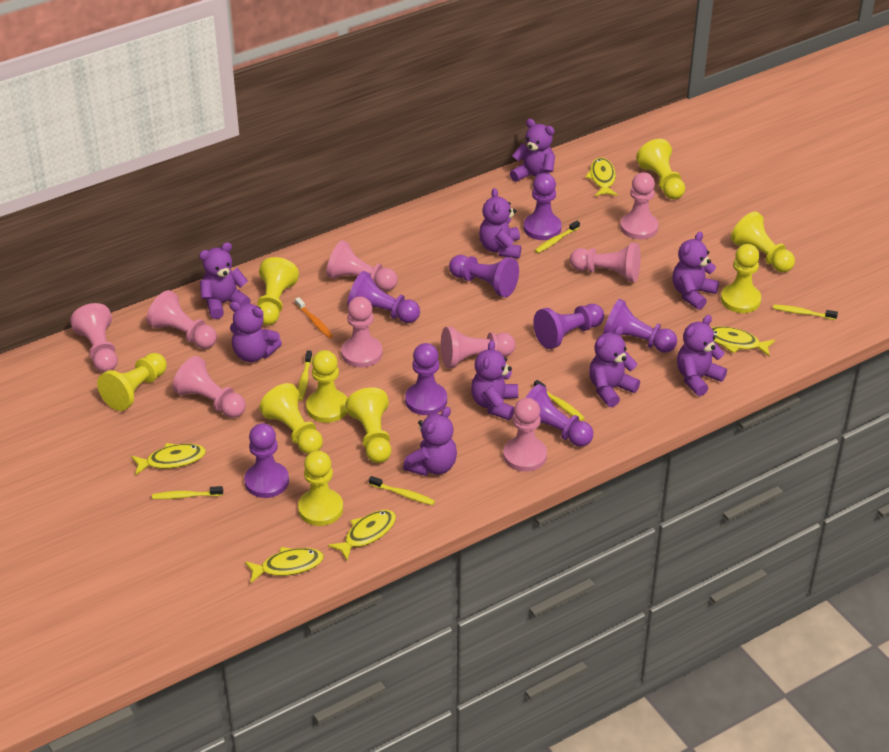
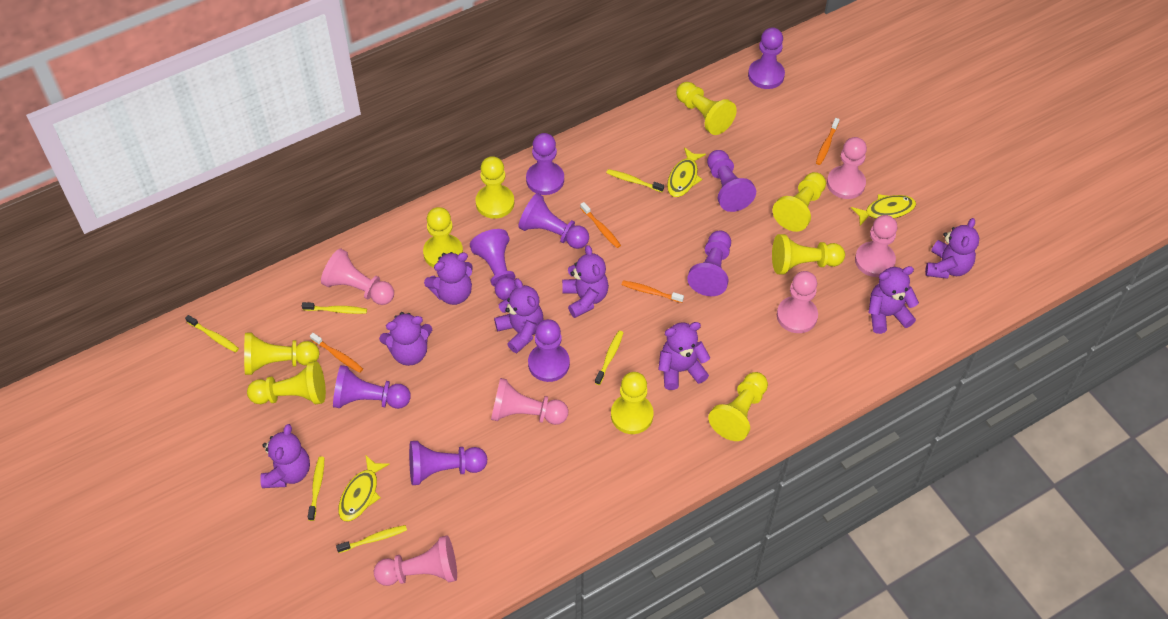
orange toothbrush: 1 -> 4
pink pawn: 9 -> 6
purple pawn: 8 -> 9
purple teddy bear: 9 -> 8
yellow fish: 5 -> 3

